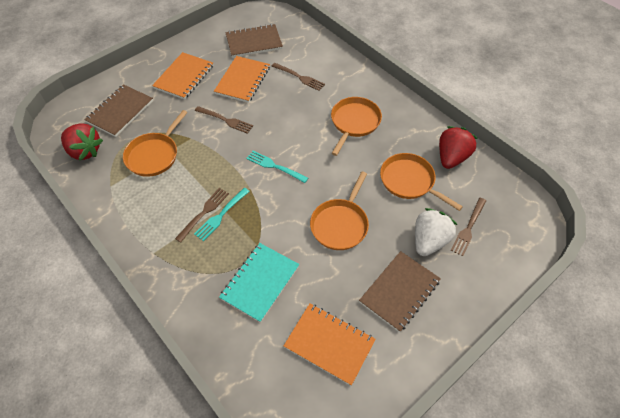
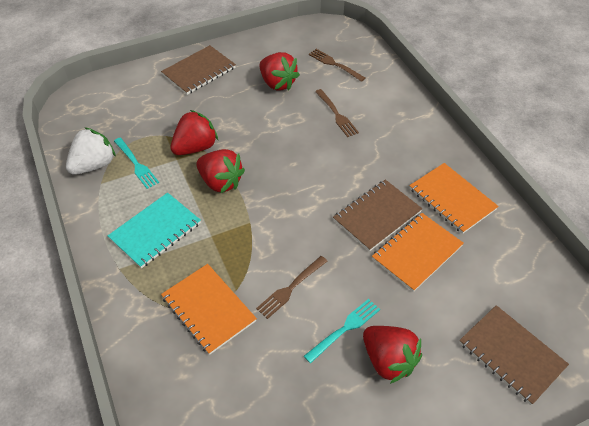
brown fork: 4 -> 3
orange pan: 4 -> 0
red strawberry: 2 -> 4

